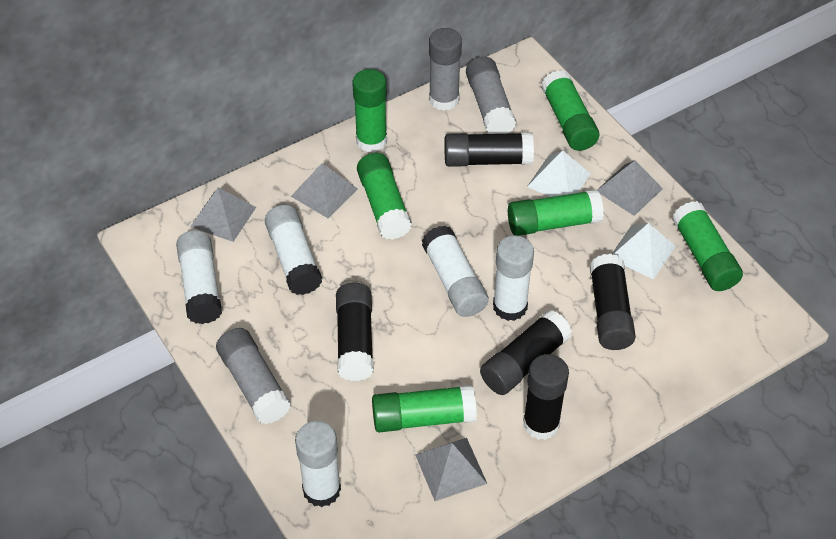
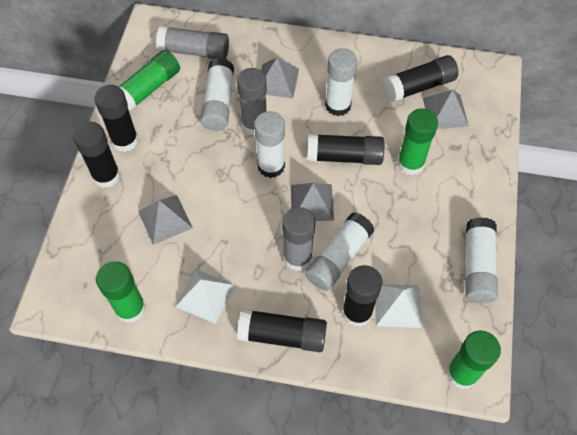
black glue stick: 5 -> 6
green glue stick: 6 -> 4

